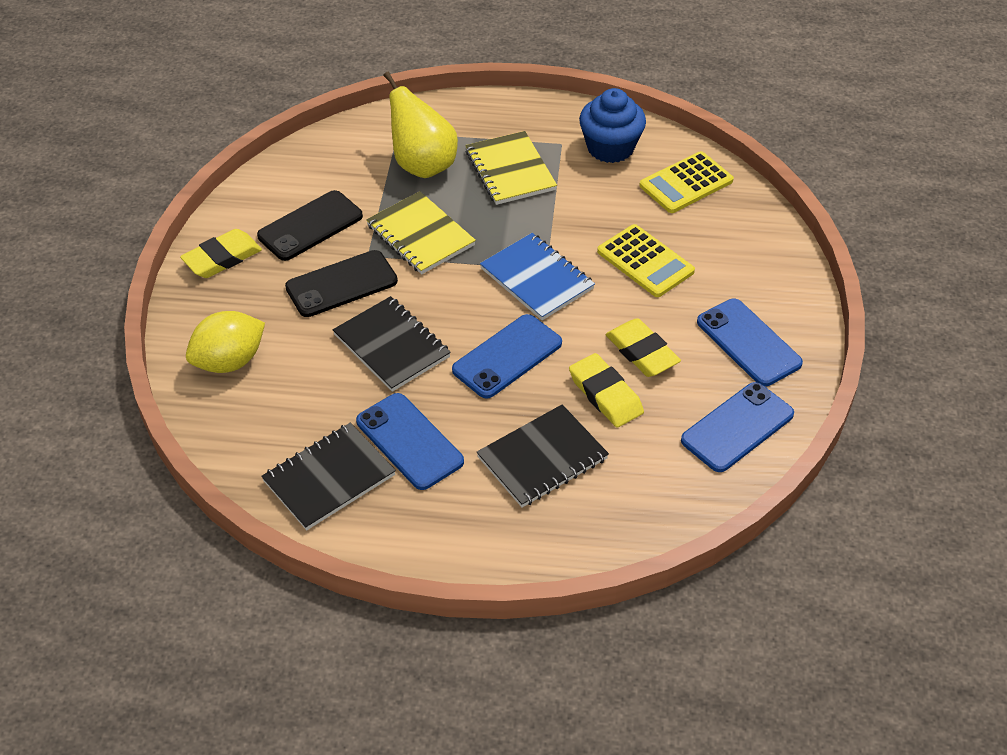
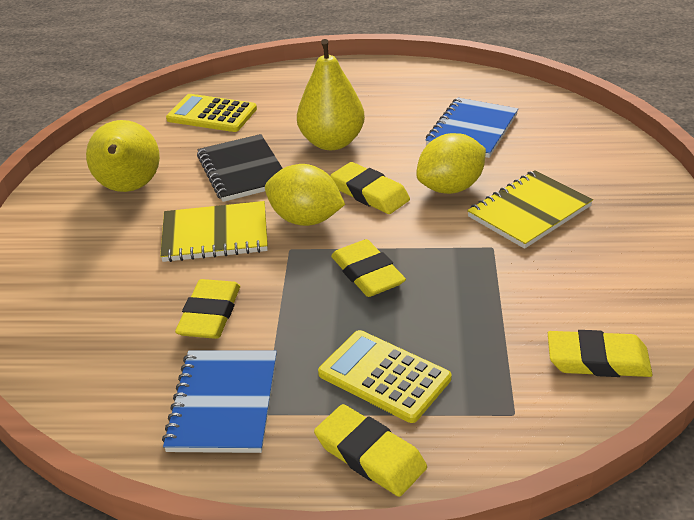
black notebook: 3 -> 1
black phone: 2 -> 0
blue cupcake: 1 -> 0
blue notebook: 1 -> 2
blue phone: 4 -> 0
yellow eraser: 3 -> 5
yellow lemon: 1 -> 2
yellow pear: 1 -> 2

